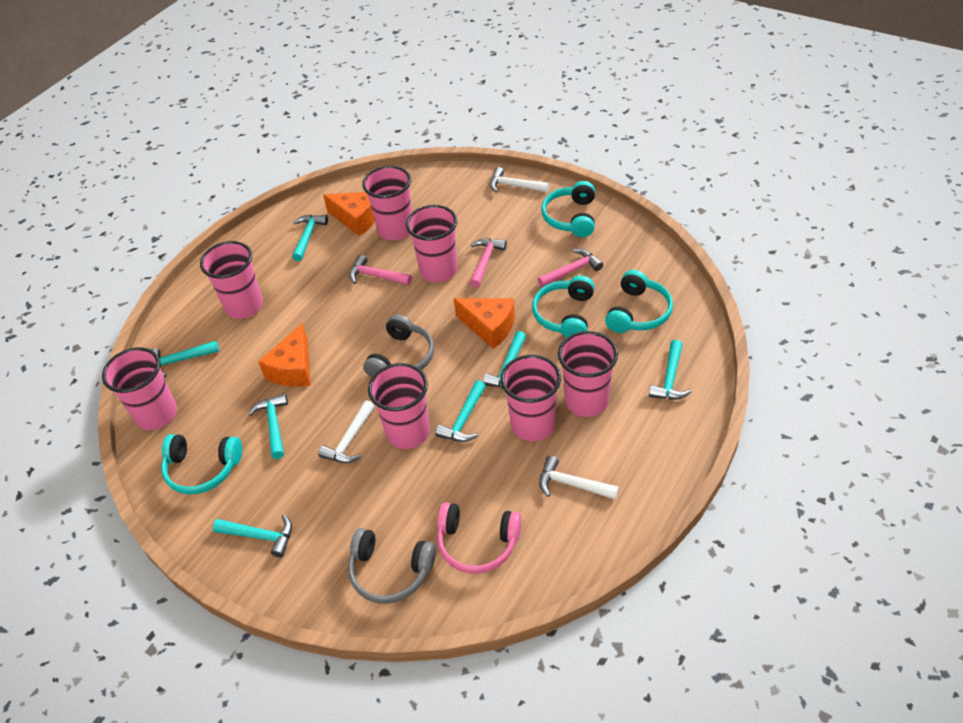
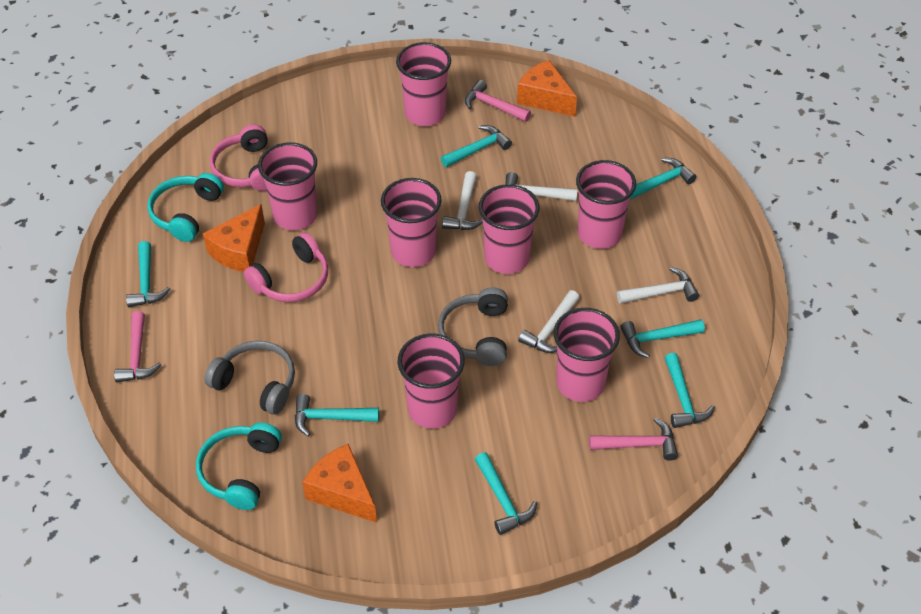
pink headphones: 1 -> 2
turquoise headphones: 4 -> 2
white hammer: 3 -> 4

